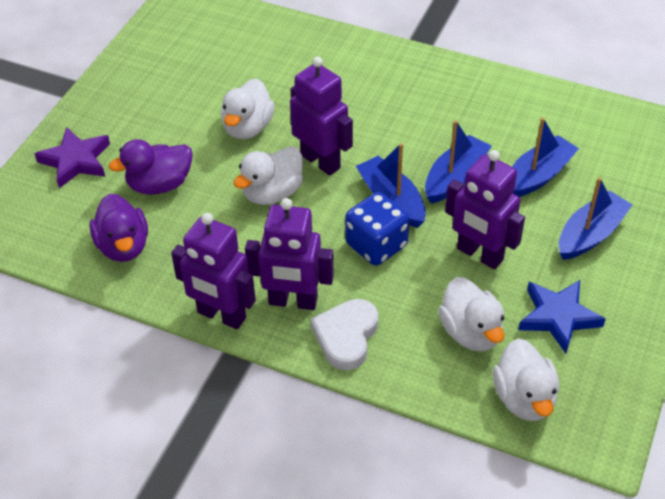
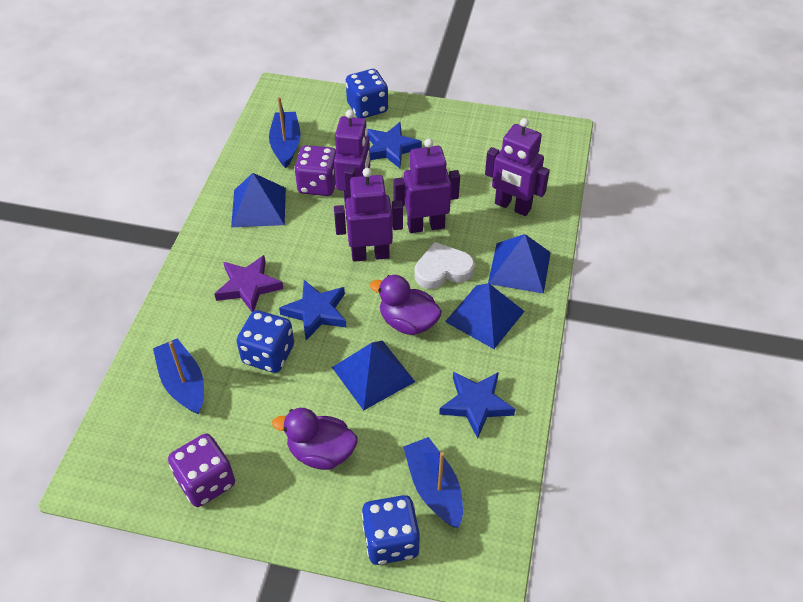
blue boat: 4 -> 3
blue dice: 1 -> 3
blue pyramid: 0 -> 4
blue star: 1 -> 3
purple dice: 0 -> 2
white duck: 4 -> 0

